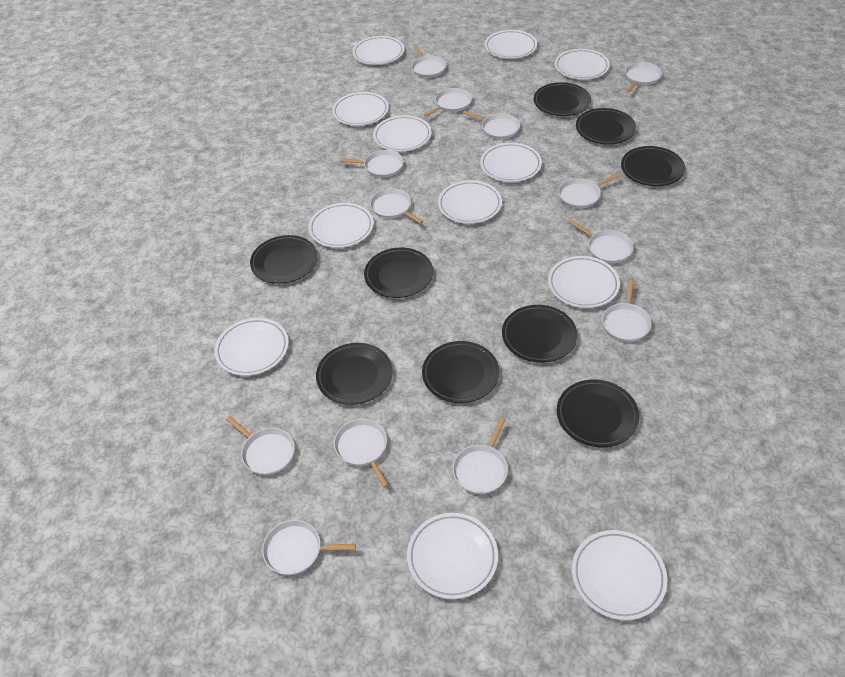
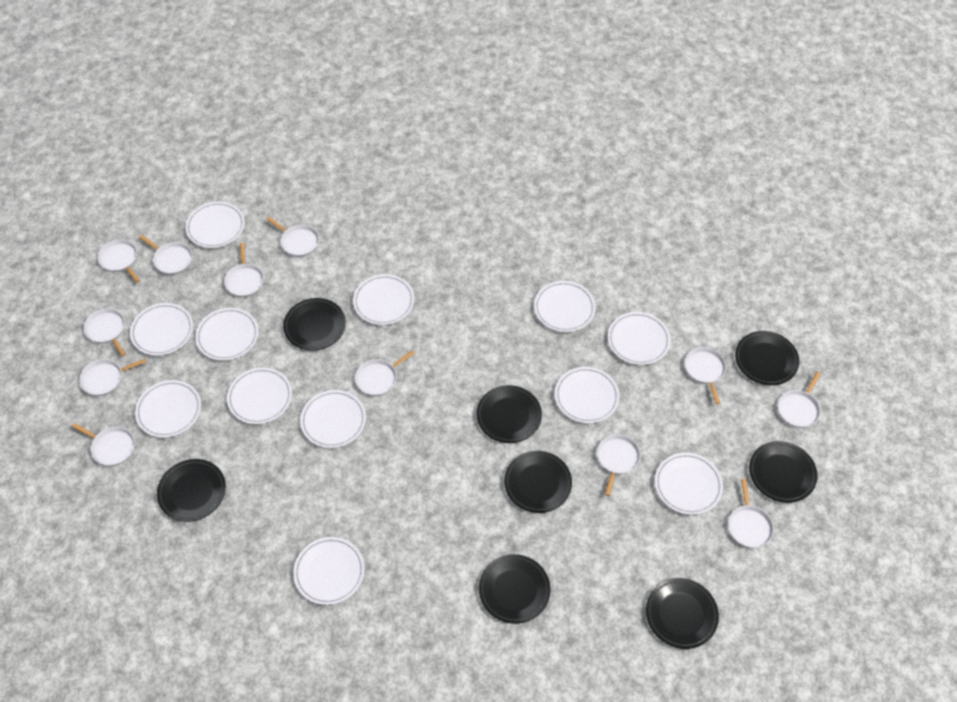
black plate: 9 -> 8
white pan: 13 -> 12

